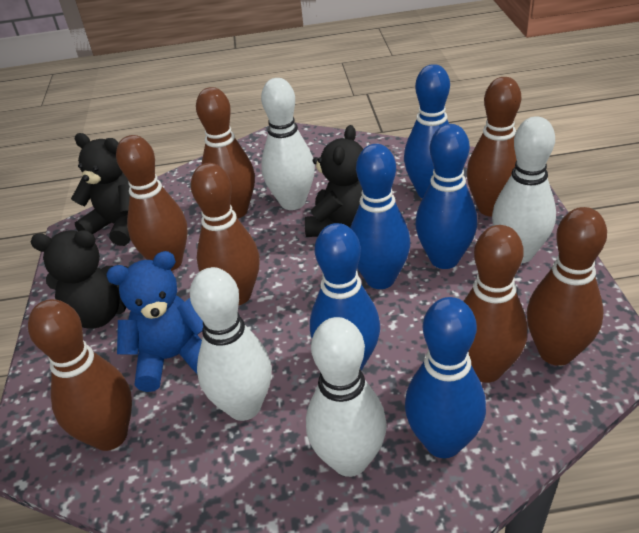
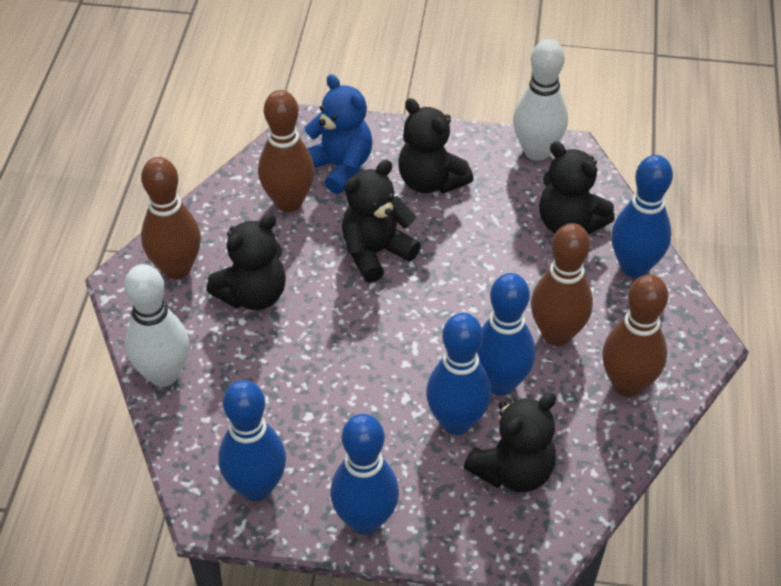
black teddy bear: 3 -> 5
brown bowling pin: 7 -> 4
white bowling pin: 4 -> 2

